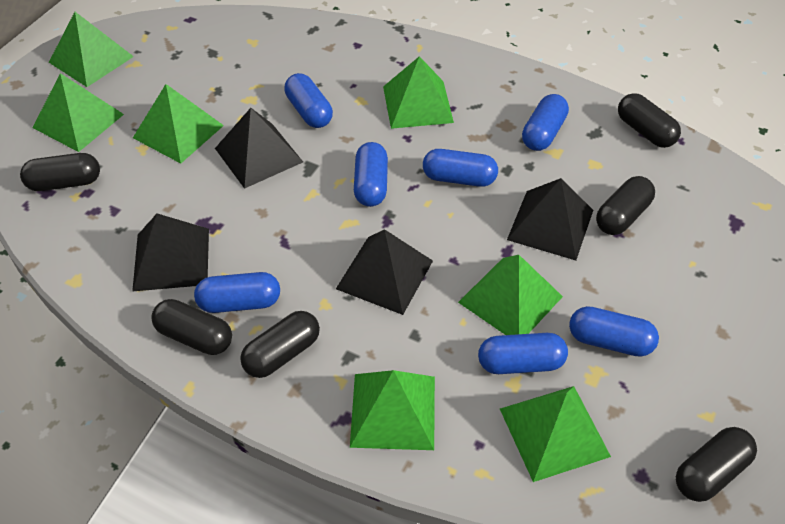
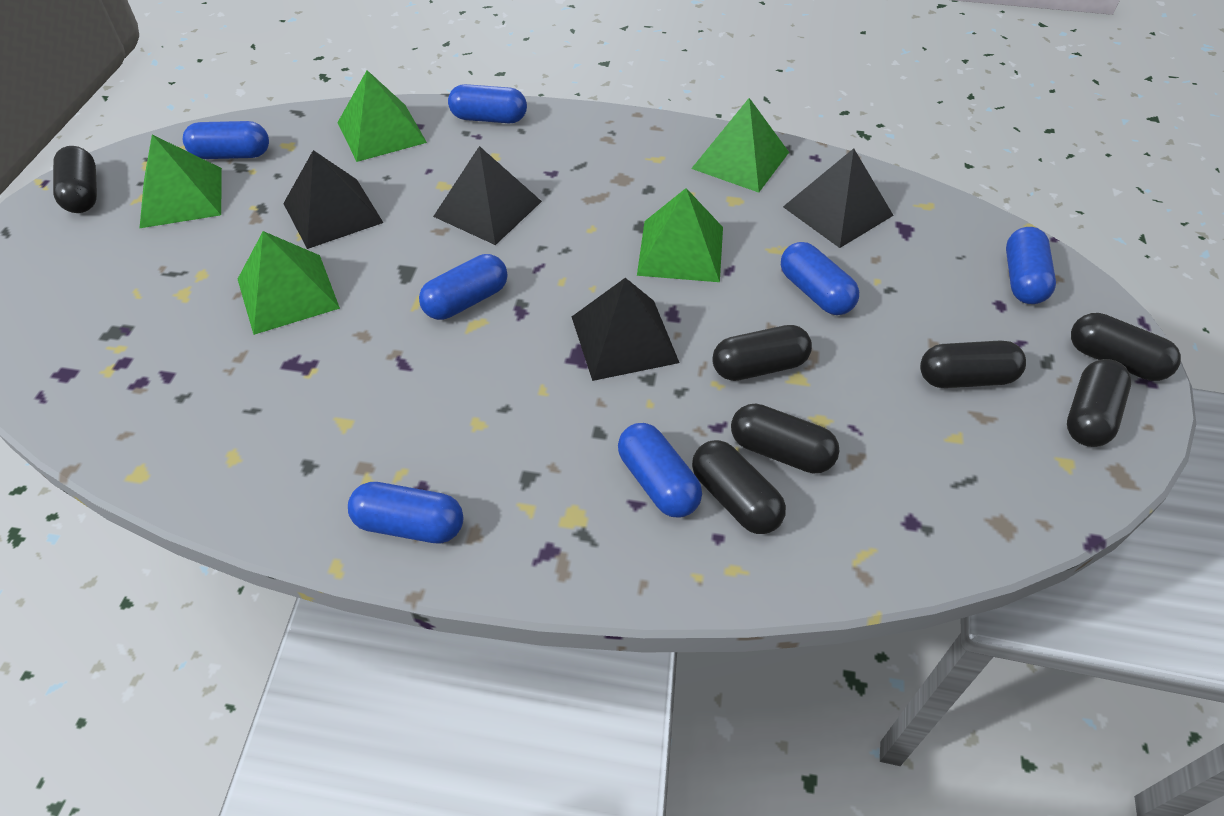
black capsule: 6 -> 7
green pyramid: 7 -> 5

